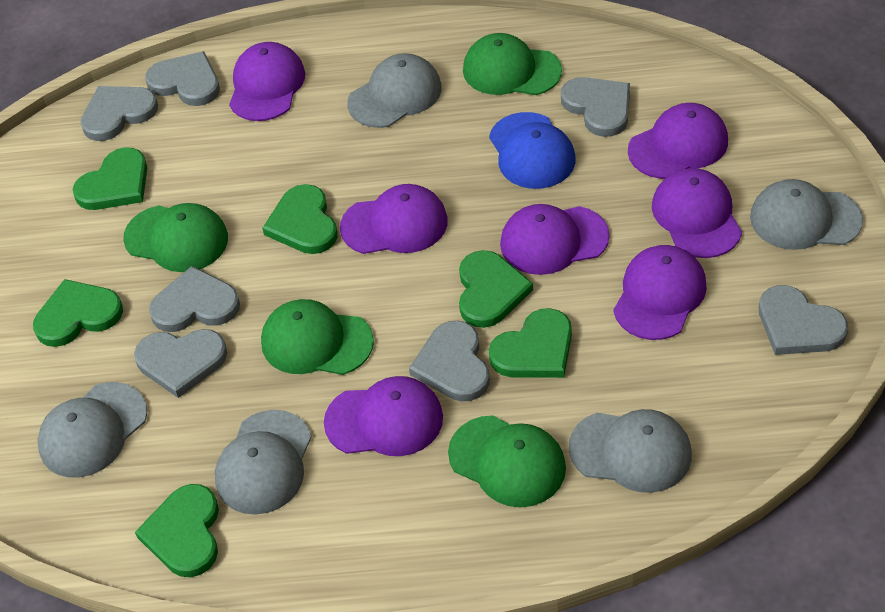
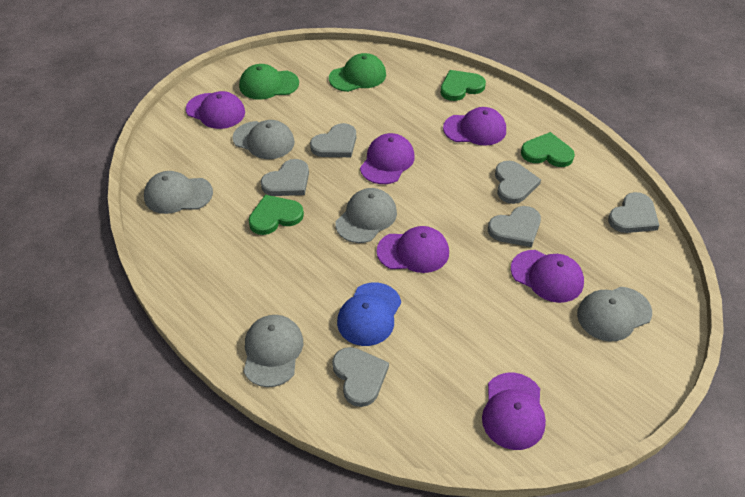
green cap: 4 -> 2
green heart: 6 -> 3
grey heart: 7 -> 6
purple cap: 7 -> 6

